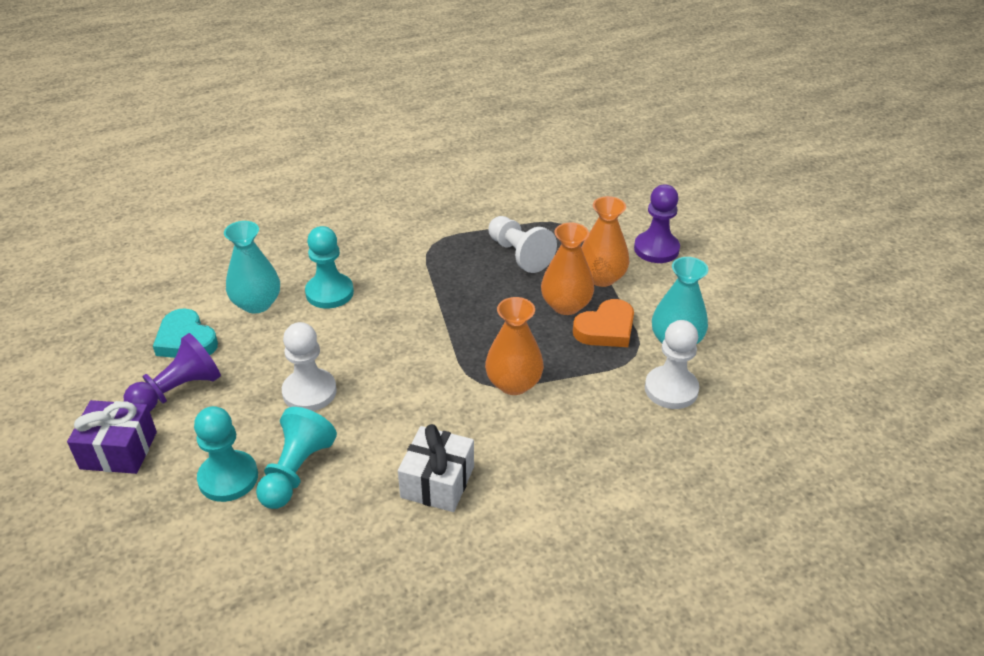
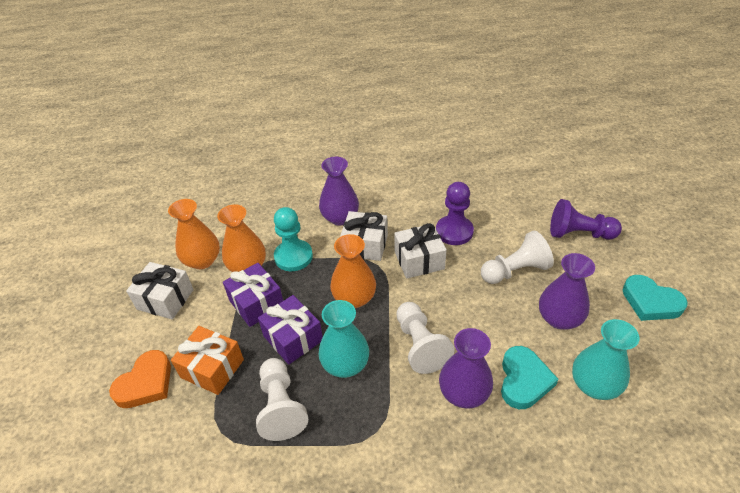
orange gift: 0 -> 1
purple gift: 1 -> 2
purple vase: 0 -> 3
turquoise heart: 1 -> 2
turquoise pawn: 3 -> 1
white gift: 1 -> 3

